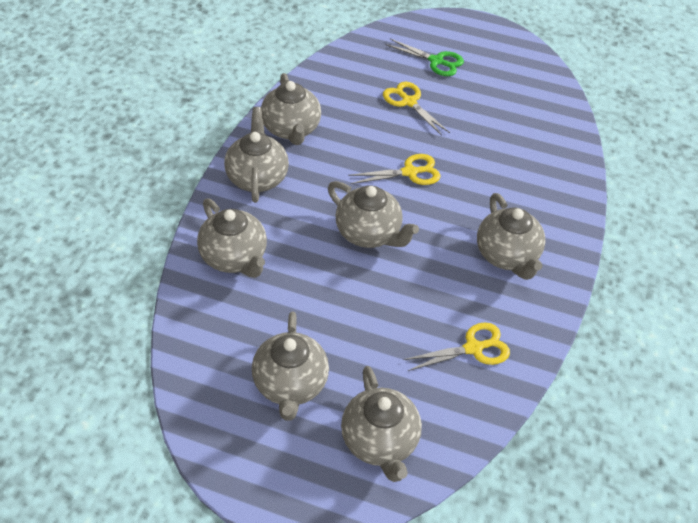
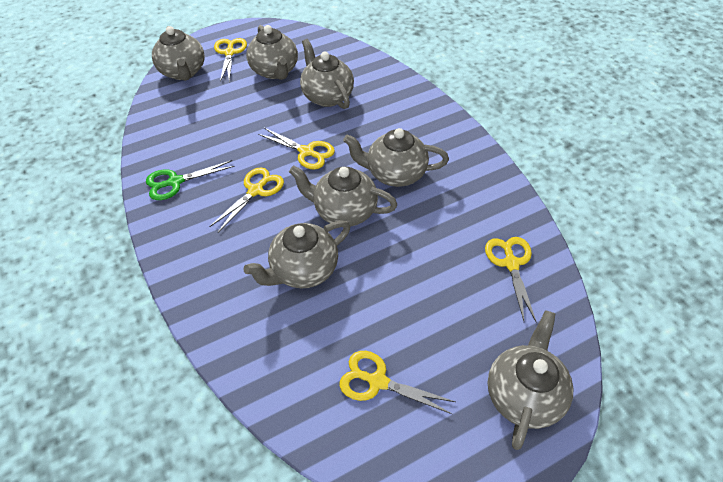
yellow scissors: 3 -> 5

